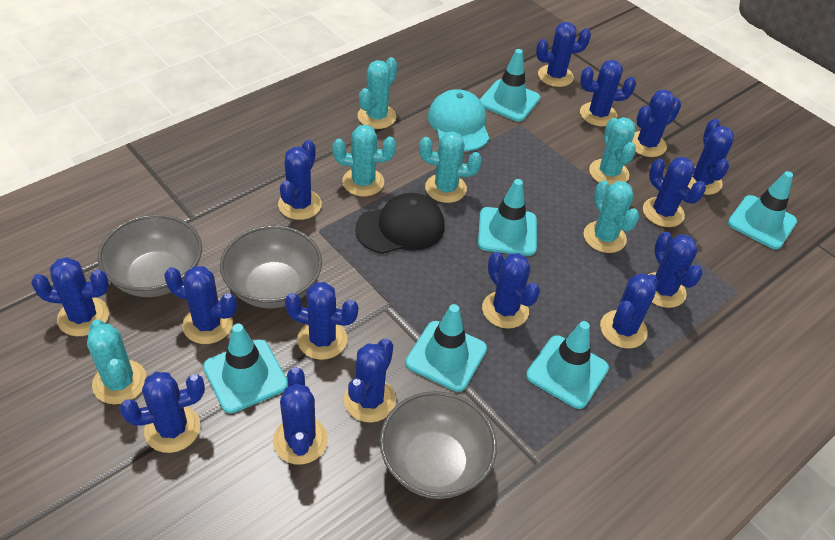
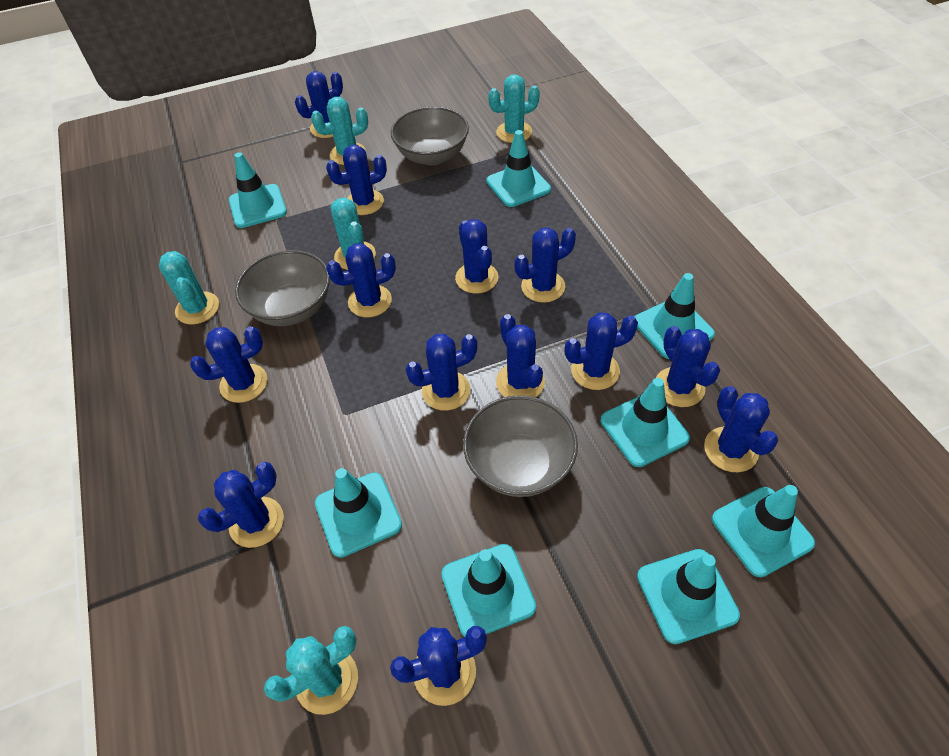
black cap: 1 -> 0
blue cactus: 15 -> 13
turquoise cactus: 6 -> 5
turquoise cap: 1 -> 0
turquoise traffic cone: 6 -> 8

